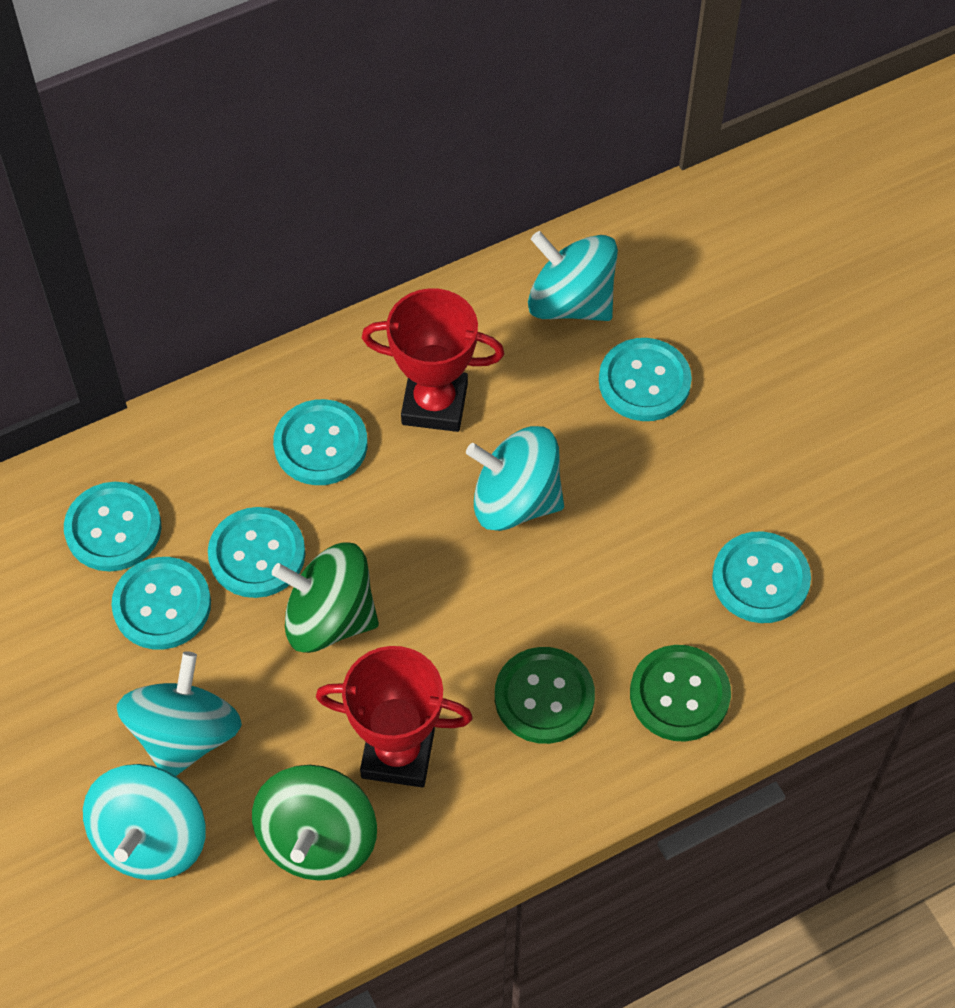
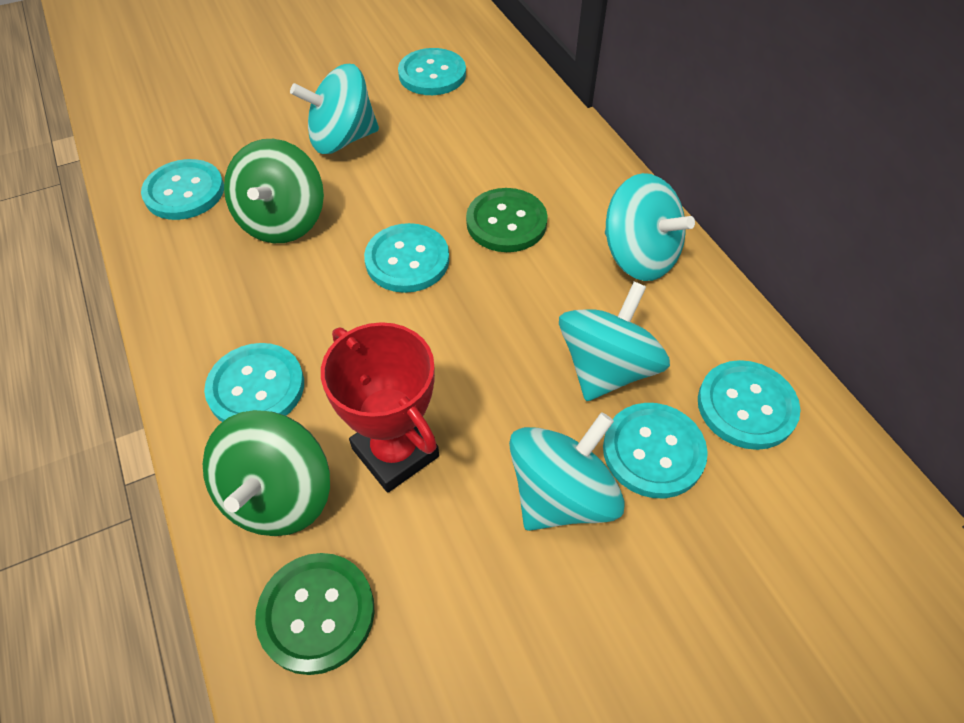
red trophy: 2 -> 1

